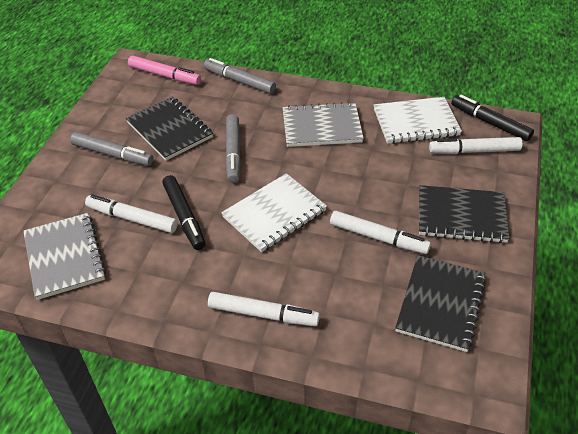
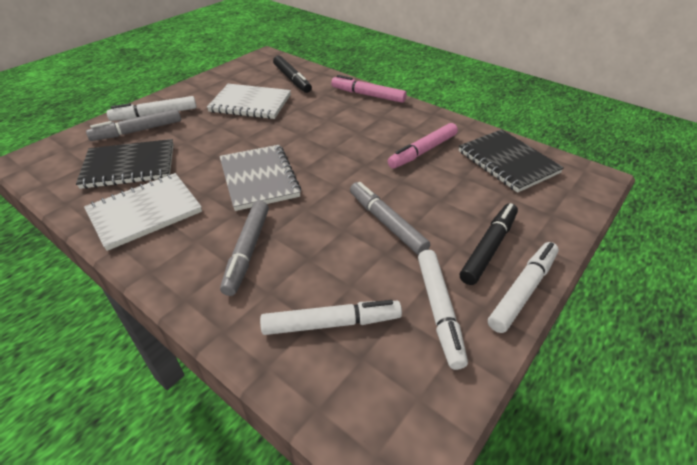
black notebook: 3 -> 2
grey notebook: 2 -> 1
pink marker: 1 -> 2

